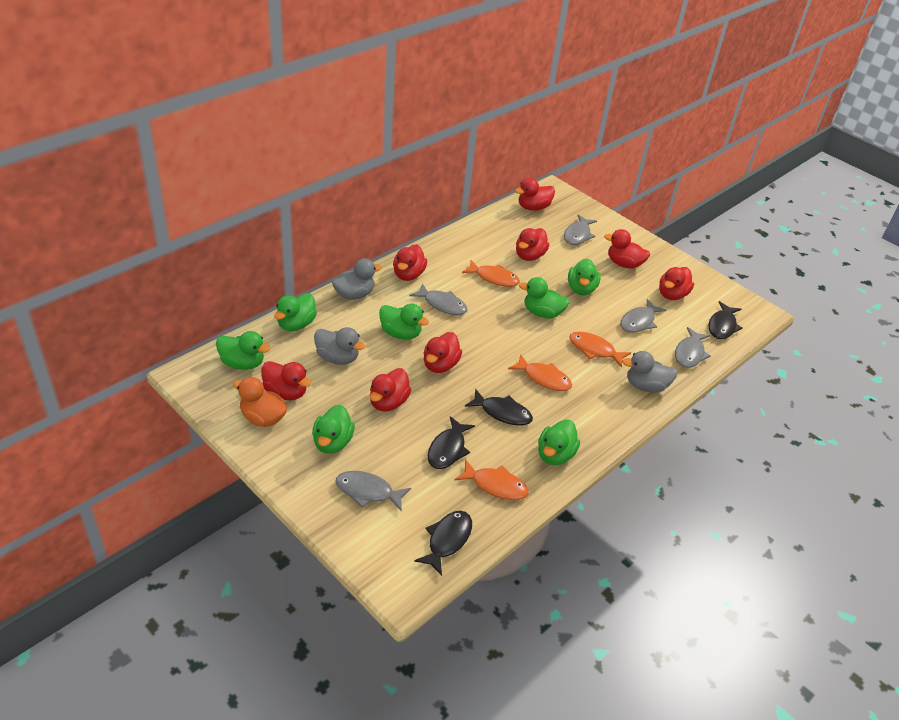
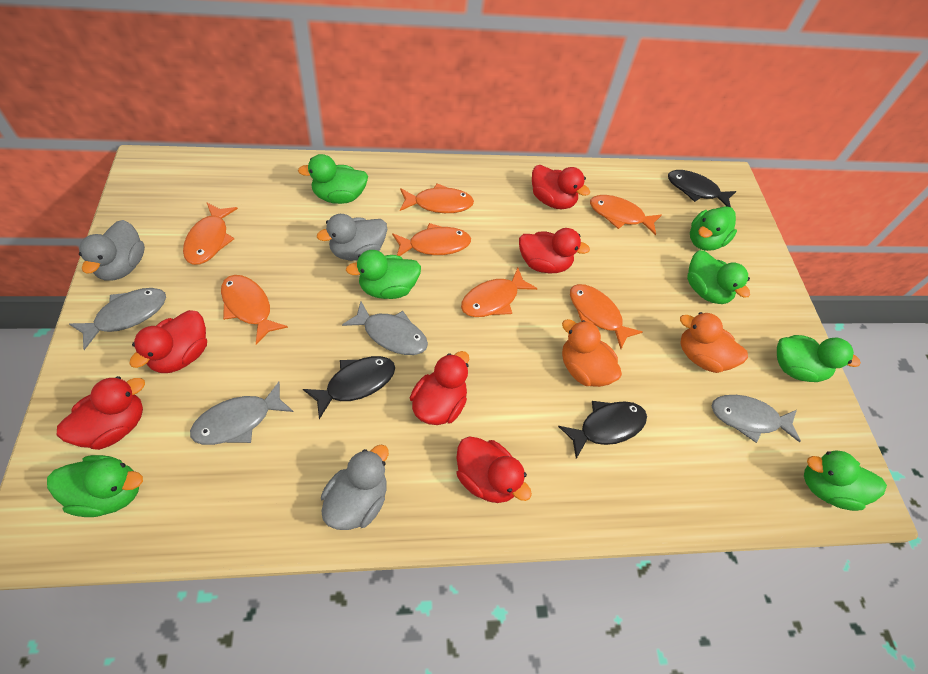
black fish: 4 -> 3
grey fish: 5 -> 4
orange duck: 1 -> 2
orange fish: 4 -> 7
red duck: 8 -> 6

